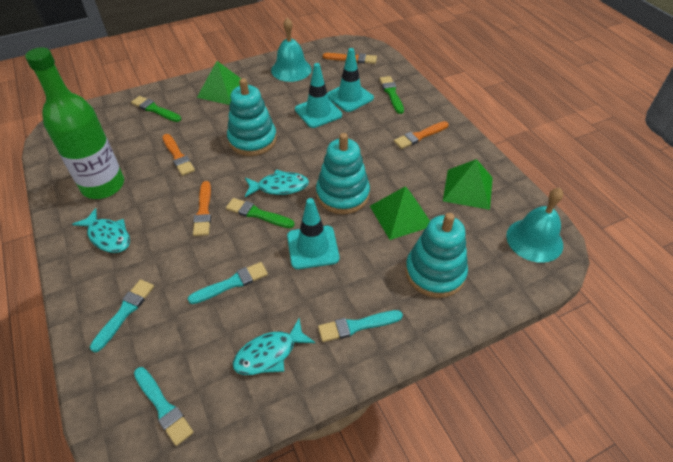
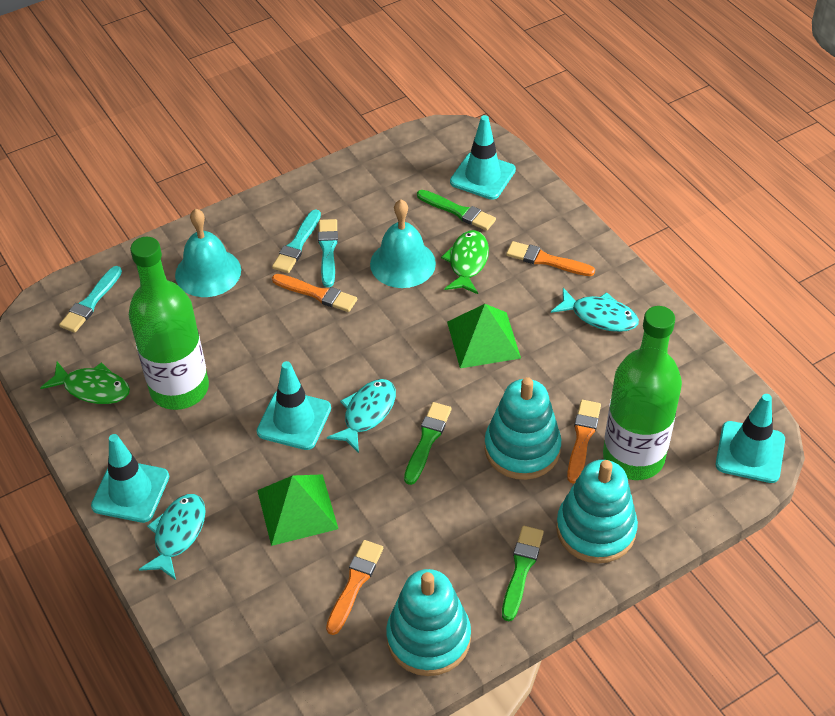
green bottle: 1 -> 2
green fish: 0 -> 2
green pyramid: 3 -> 2
turquoise brush: 4 -> 3
turquoise traffic cone: 3 -> 4

